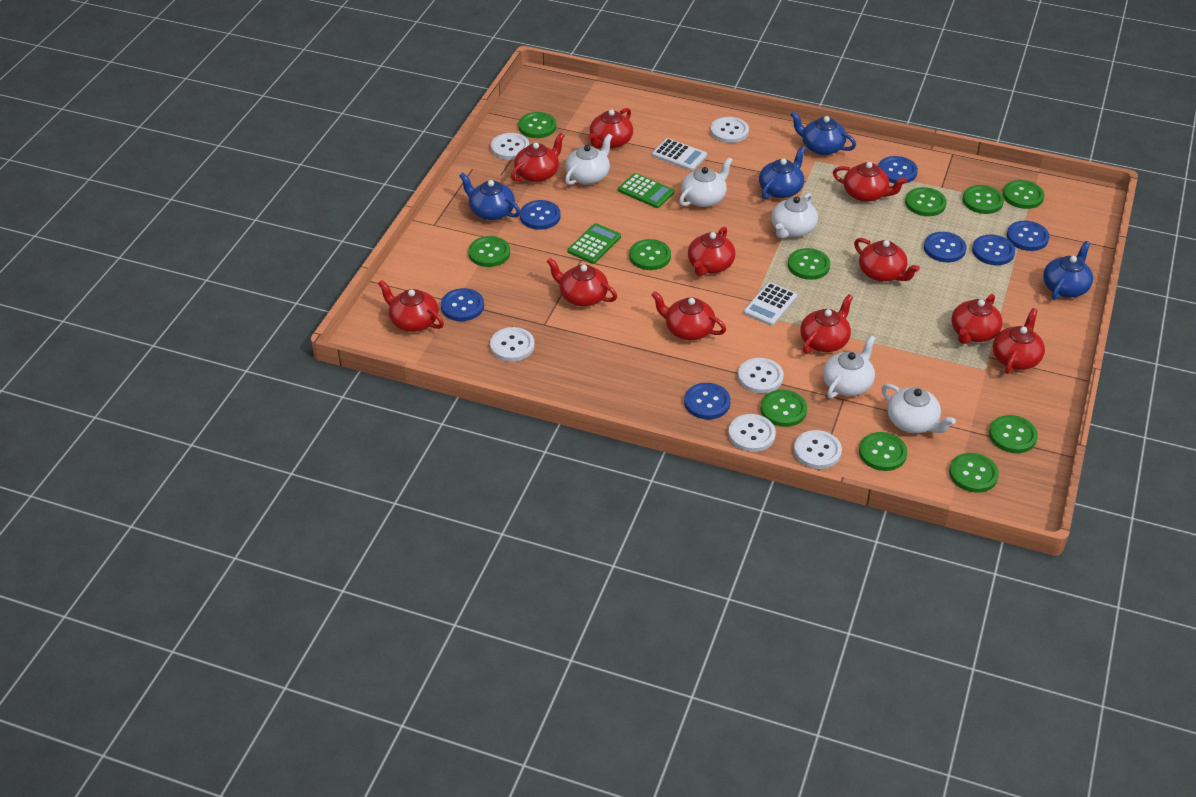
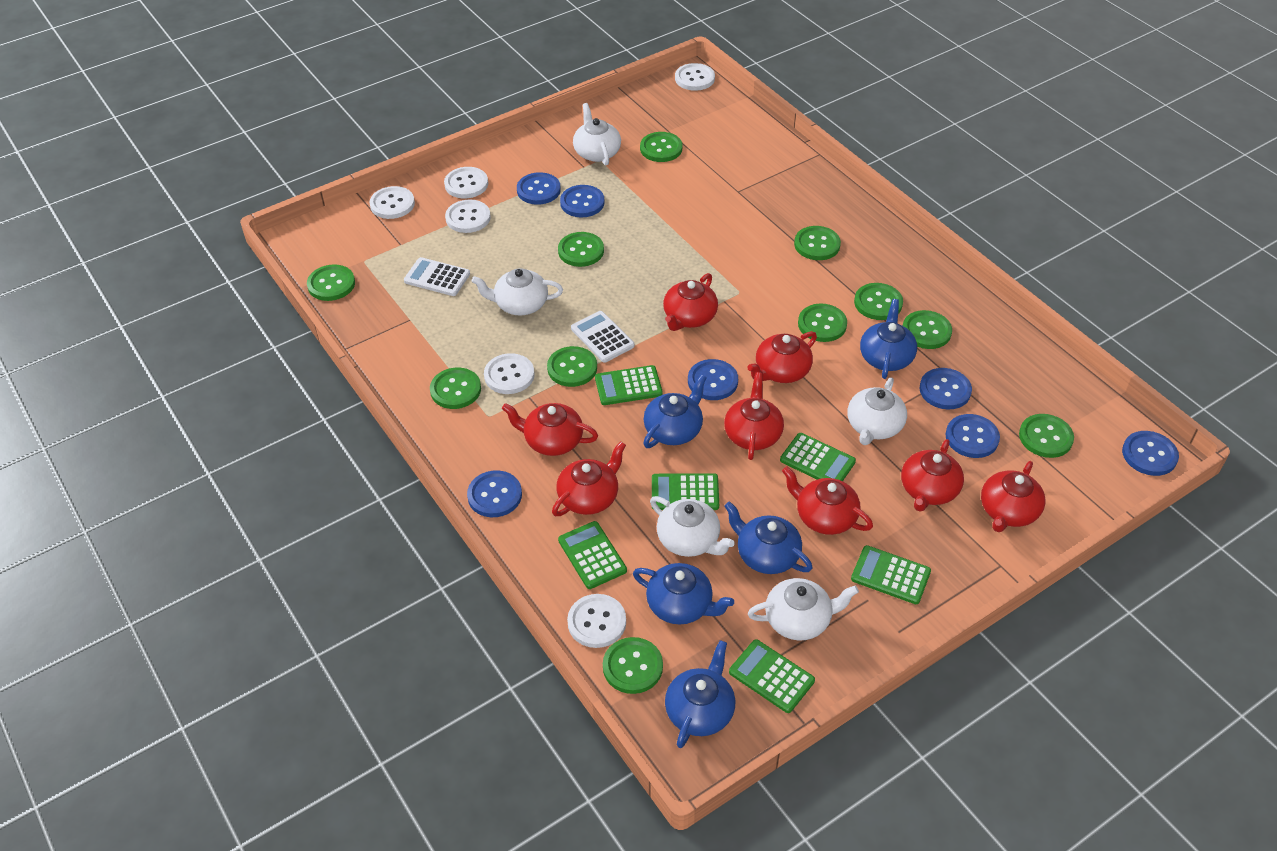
blue teapot: 4 -> 5
green calculator: 2 -> 6
red teapot: 11 -> 8

